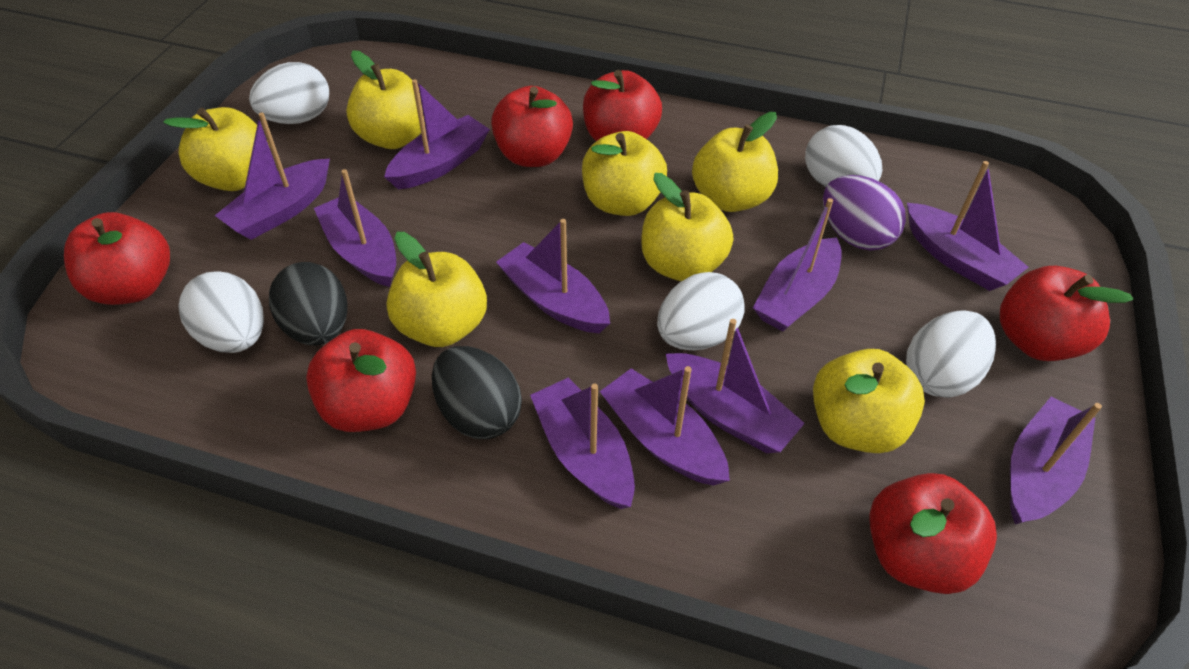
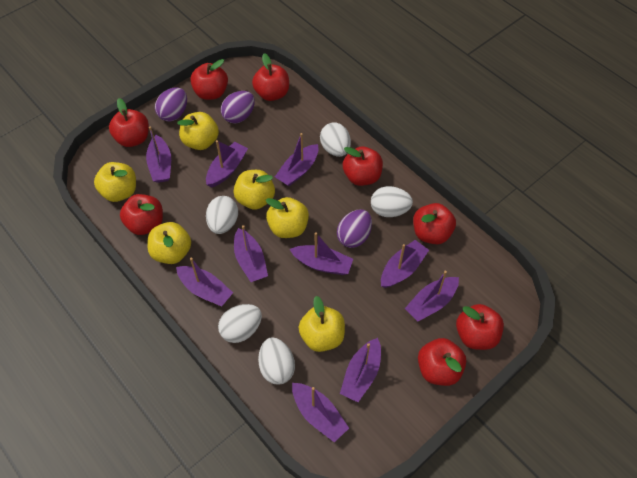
black egg: 2 -> 0
purple egg: 1 -> 3
red apple: 6 -> 8
yellow apple: 7 -> 6

